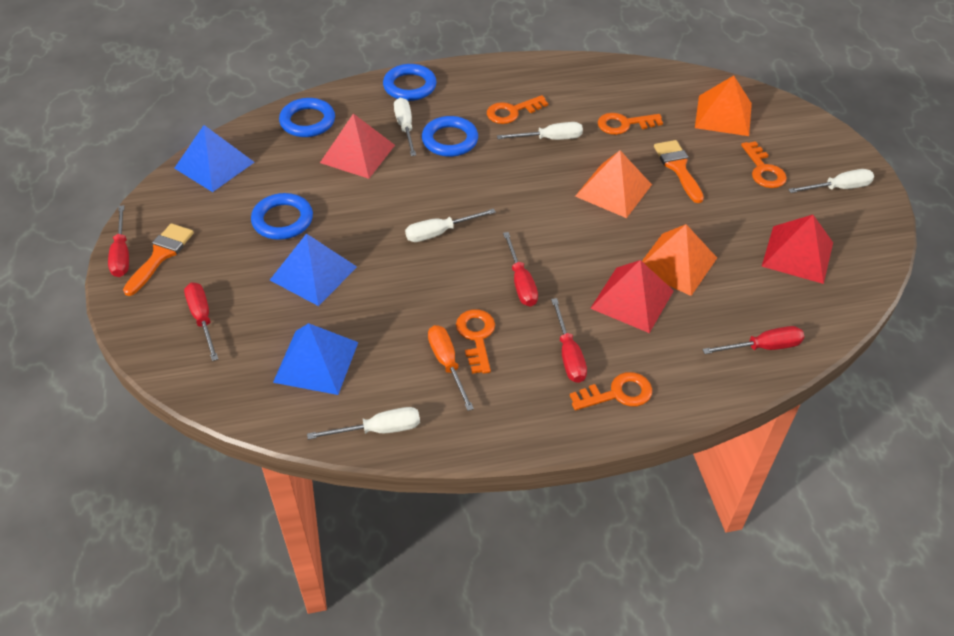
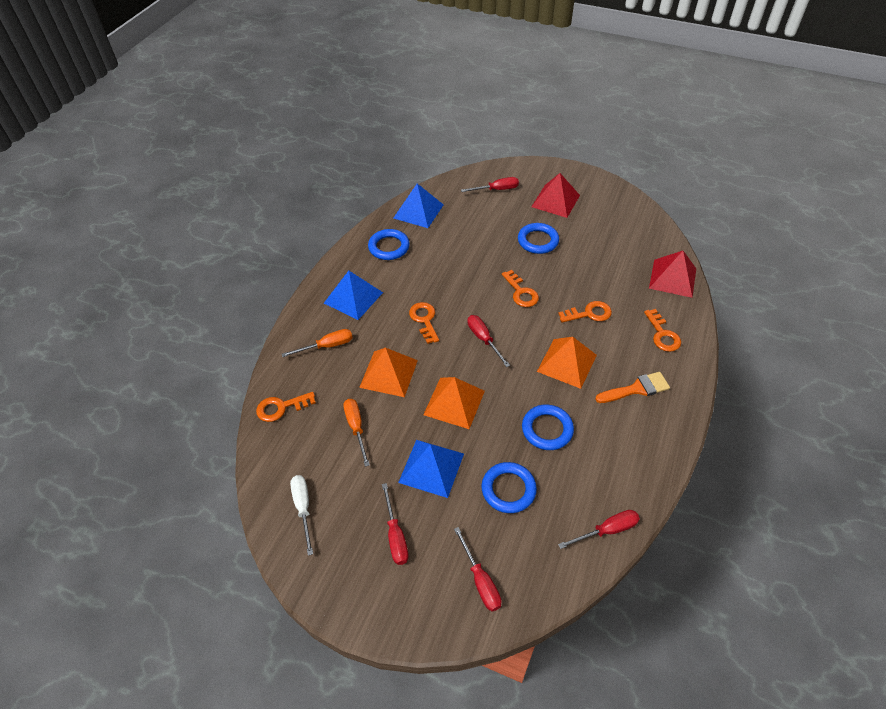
orange brush: 2 -> 1
orange screwdriver: 1 -> 2
red pyramid: 3 -> 2
white screwdriver: 5 -> 1

